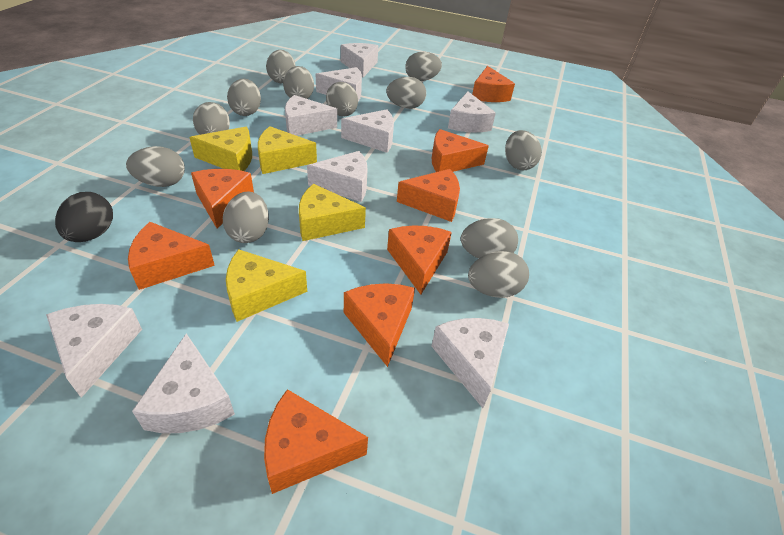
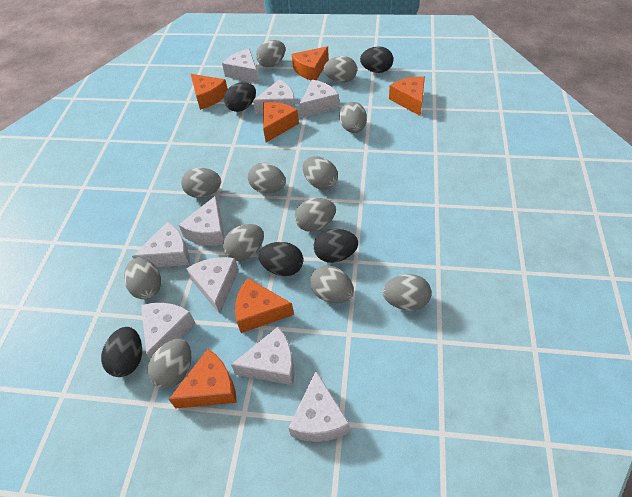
black egg: 1 -> 5
orange cheese: 8 -> 6
yellow cheese: 4 -> 0

